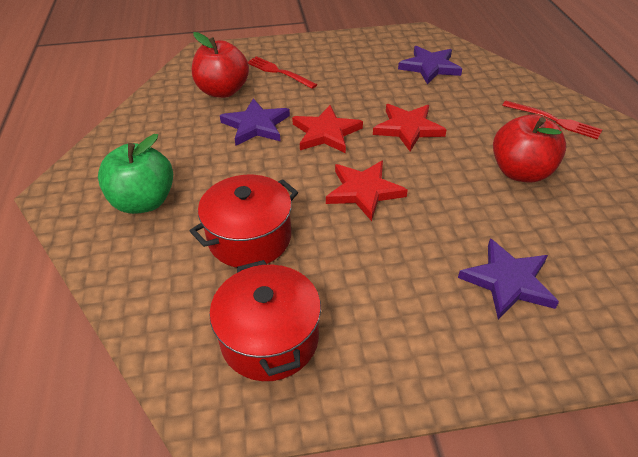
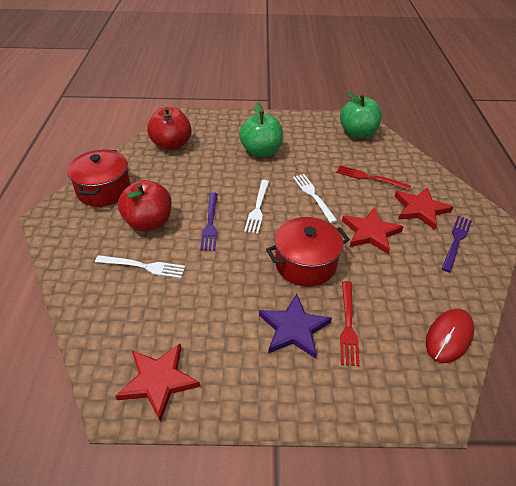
green apple: 1 -> 2
purple fork: 0 -> 2
purple star: 3 -> 1
red mouse: 0 -> 1
white fork: 0 -> 3

